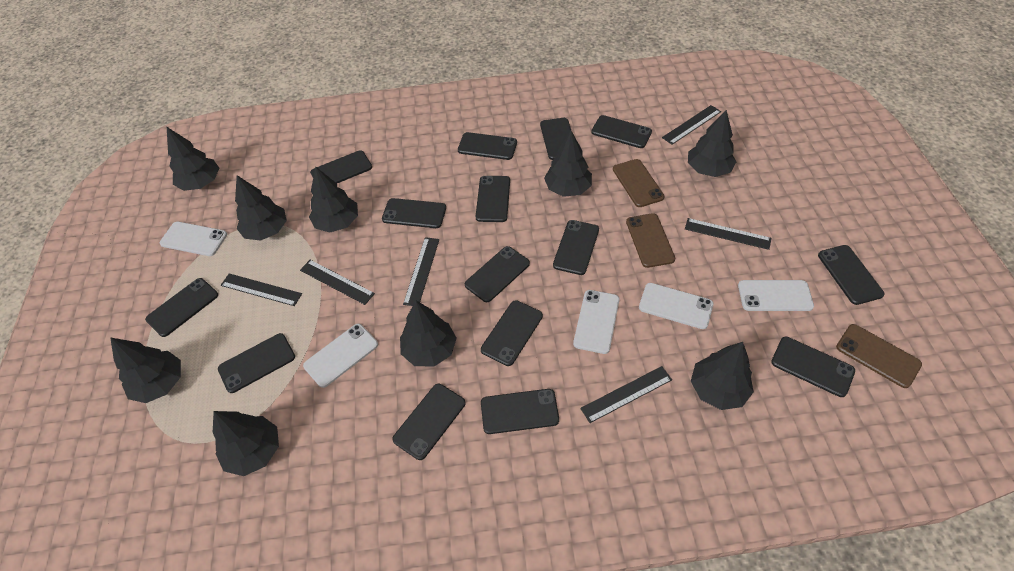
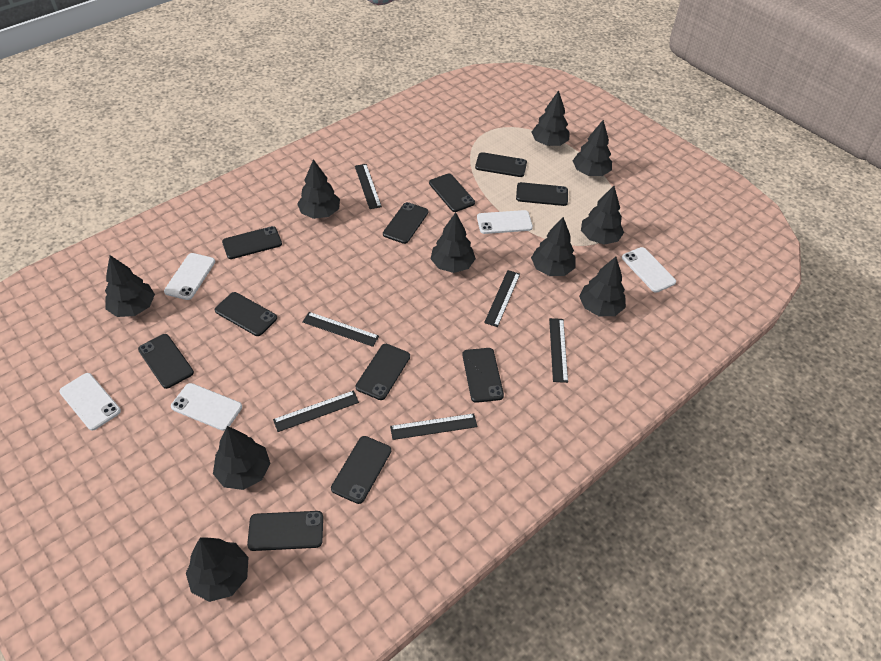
black phone: 15 -> 11
black tree: 9 -> 10
brown phone: 3 -> 0

